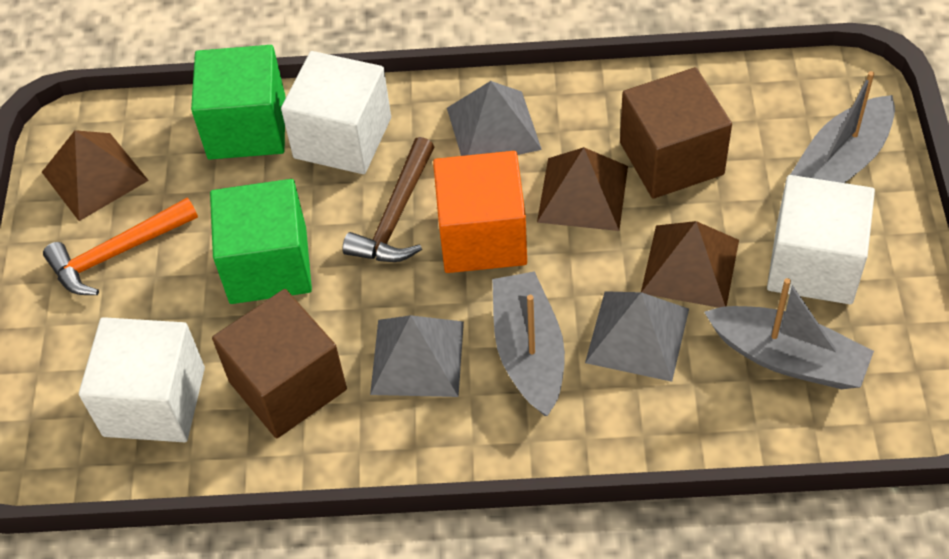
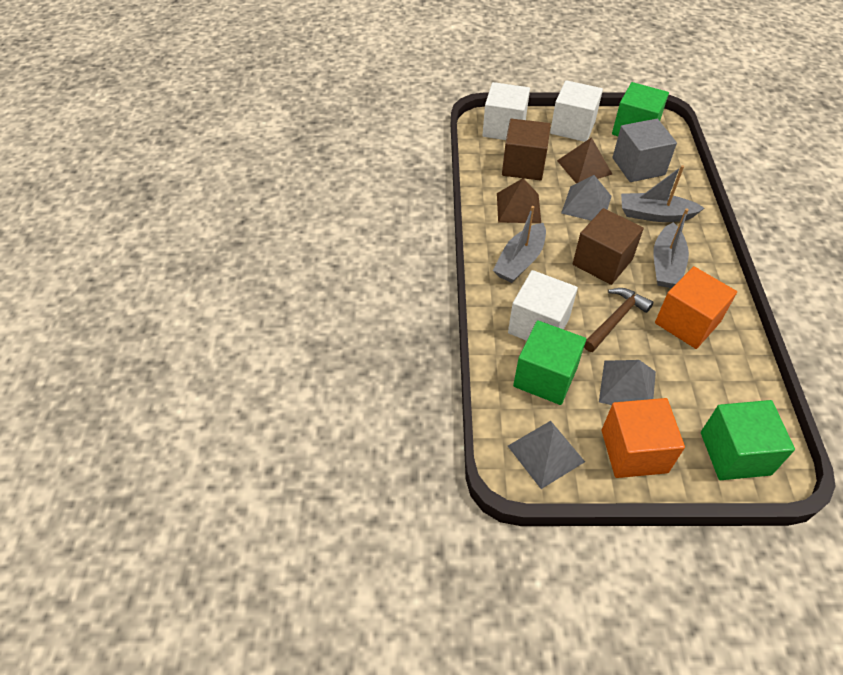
brown pyramid: 3 -> 2
green cube: 2 -> 3
grey cube: 0 -> 1
orange cube: 1 -> 2
orange hammer: 1 -> 0

